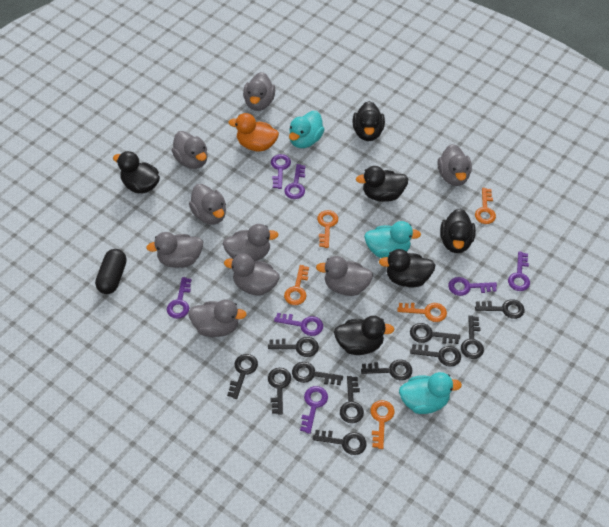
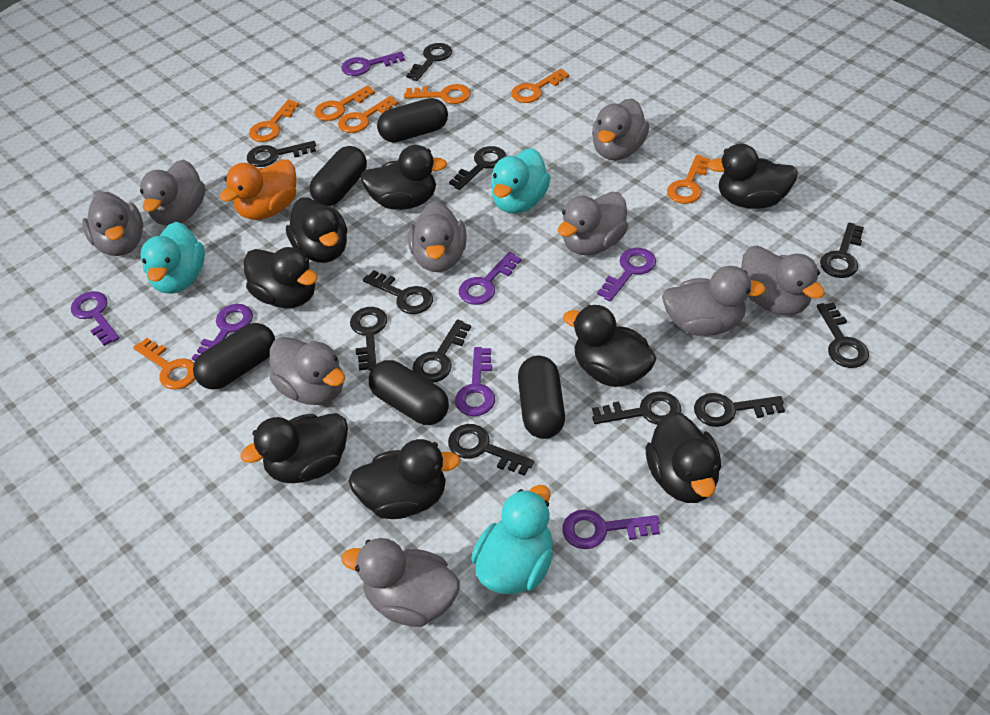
black capsule: 1 -> 5
black duck: 6 -> 8
orange key: 5 -> 7

